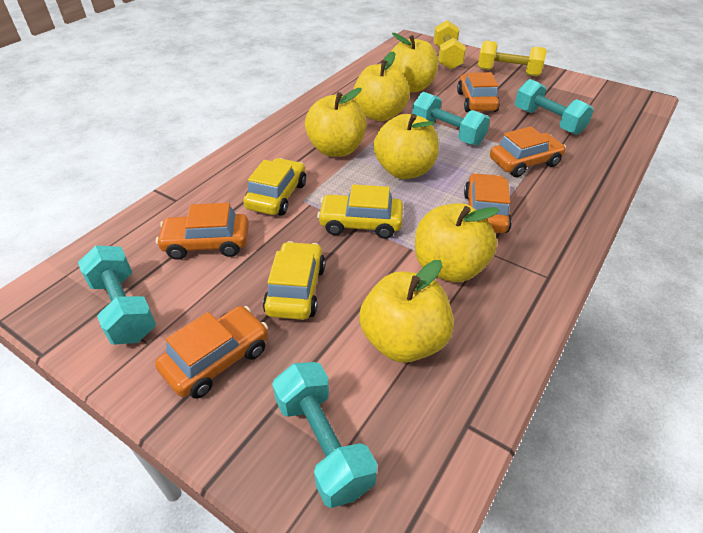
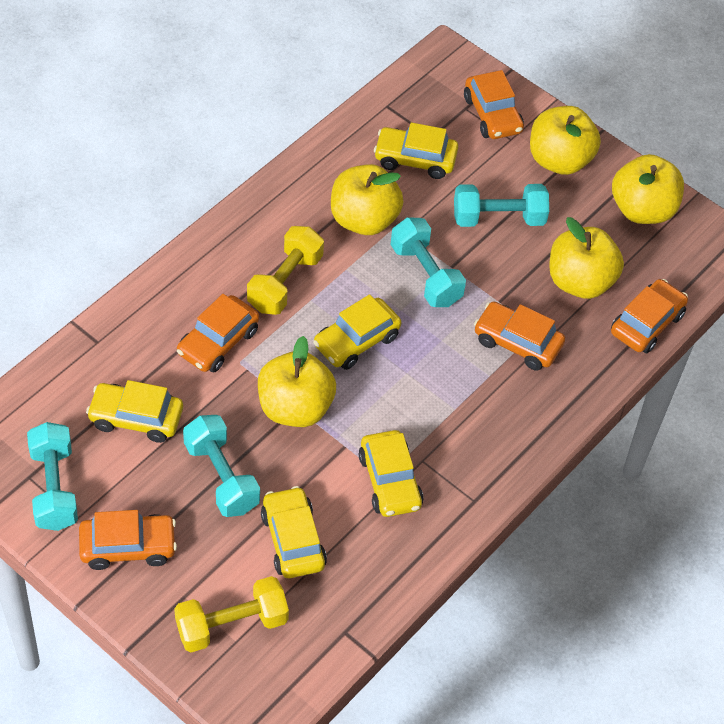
yellow apple: 6 -> 5
yellow car: 3 -> 5

